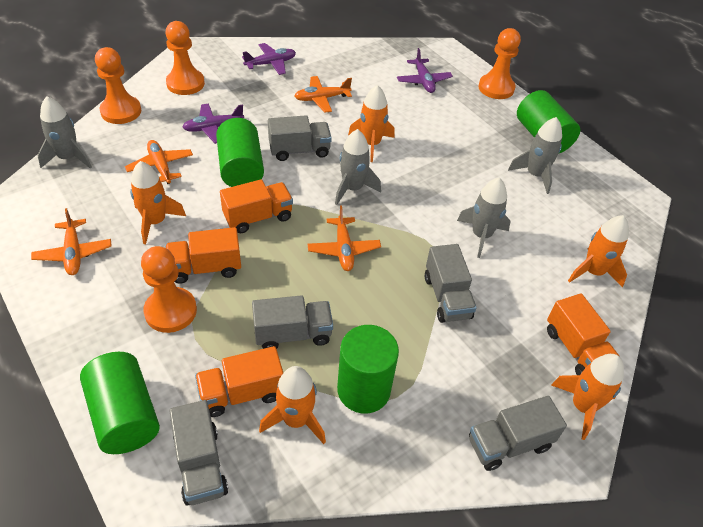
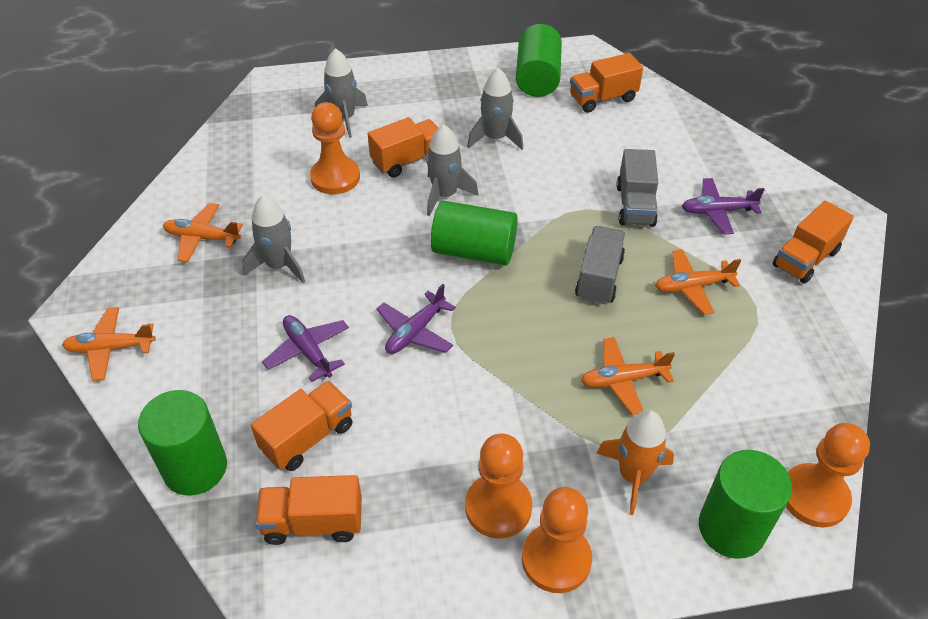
grey truck: 5 -> 2
orange rocket: 5 -> 1
orange truck: 4 -> 5

